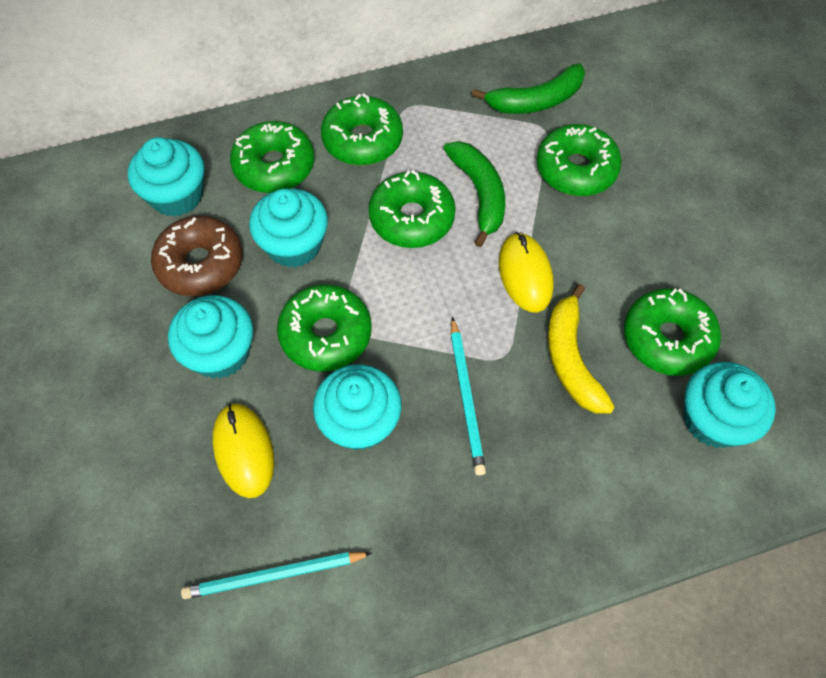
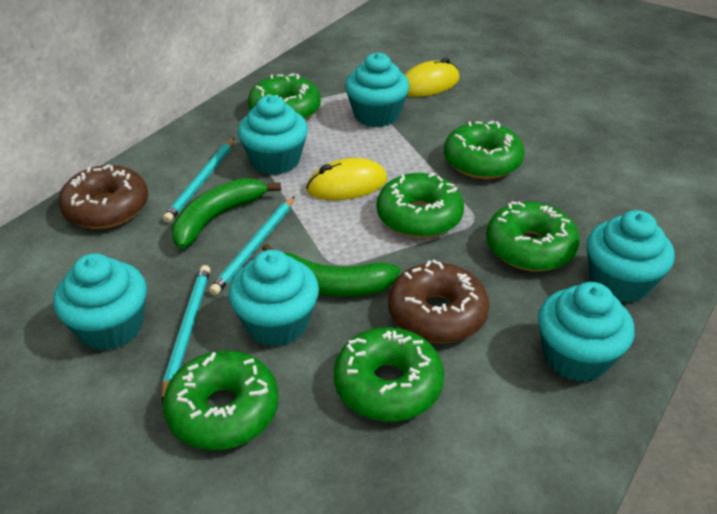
brown donut: 1 -> 2
turquoise cupcake: 5 -> 6
turquoise pencil: 2 -> 3
yellow banana: 1 -> 0

